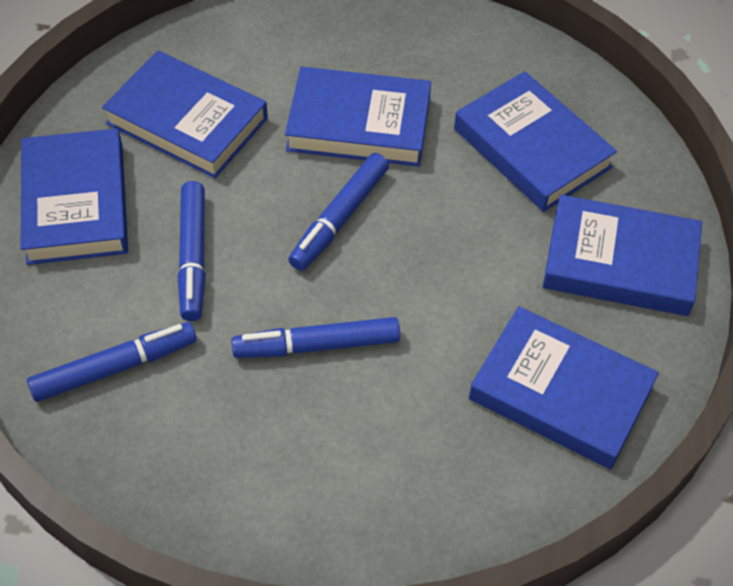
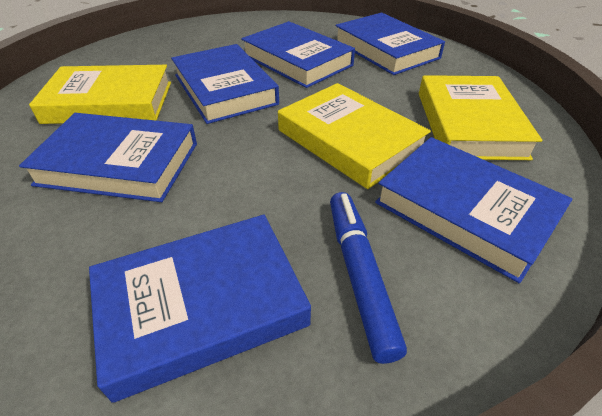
blue marker: 4 -> 1
yellow book: 0 -> 3

